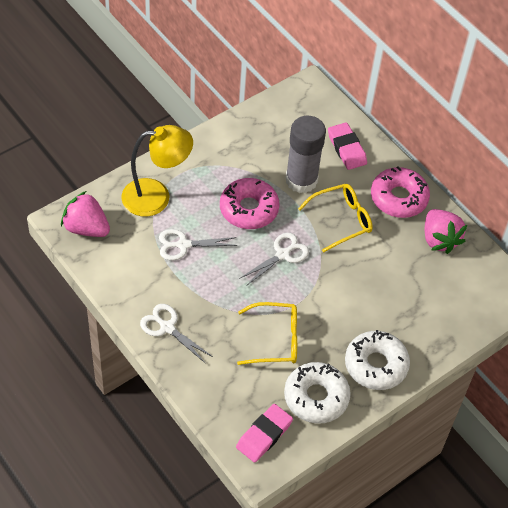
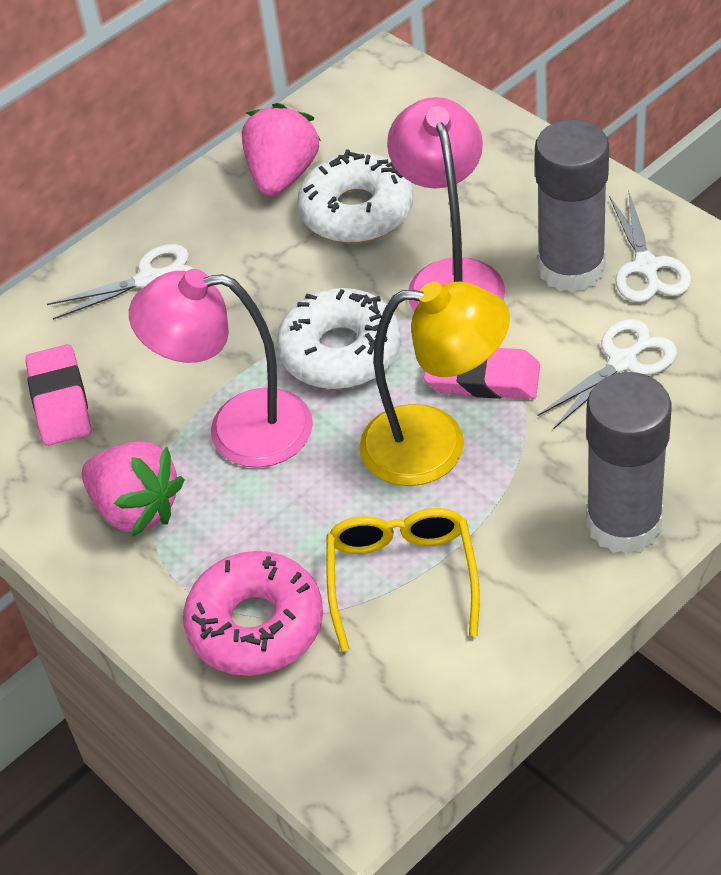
grey glue stick: 1 -> 2
pink donut: 2 -> 1
pink lamp: 0 -> 2
yellow glasses: 2 -> 1

